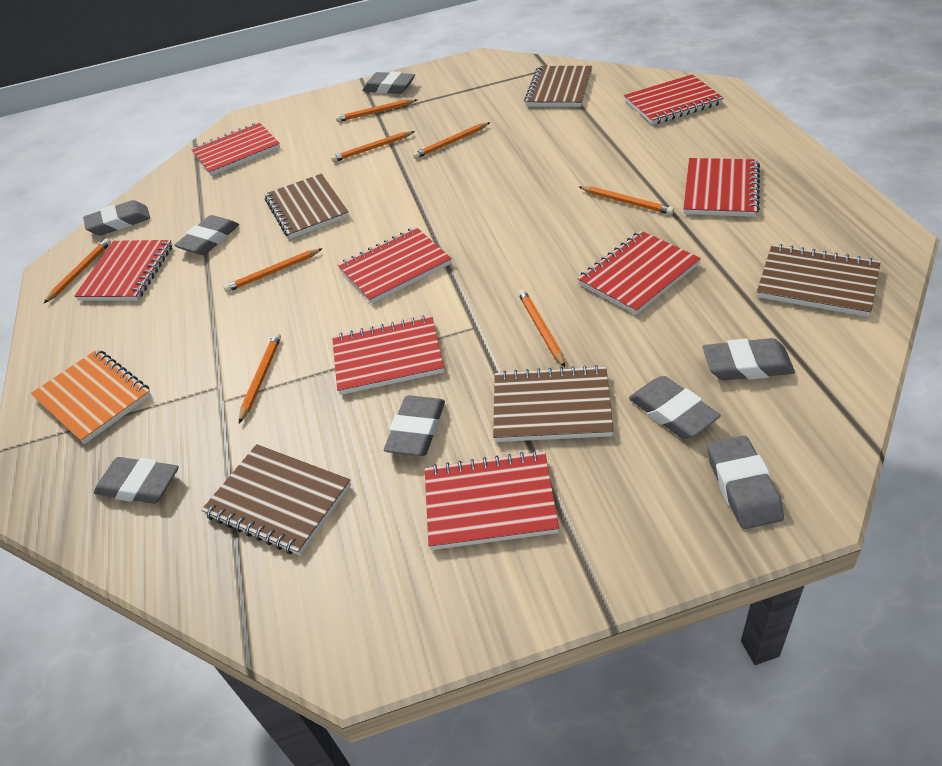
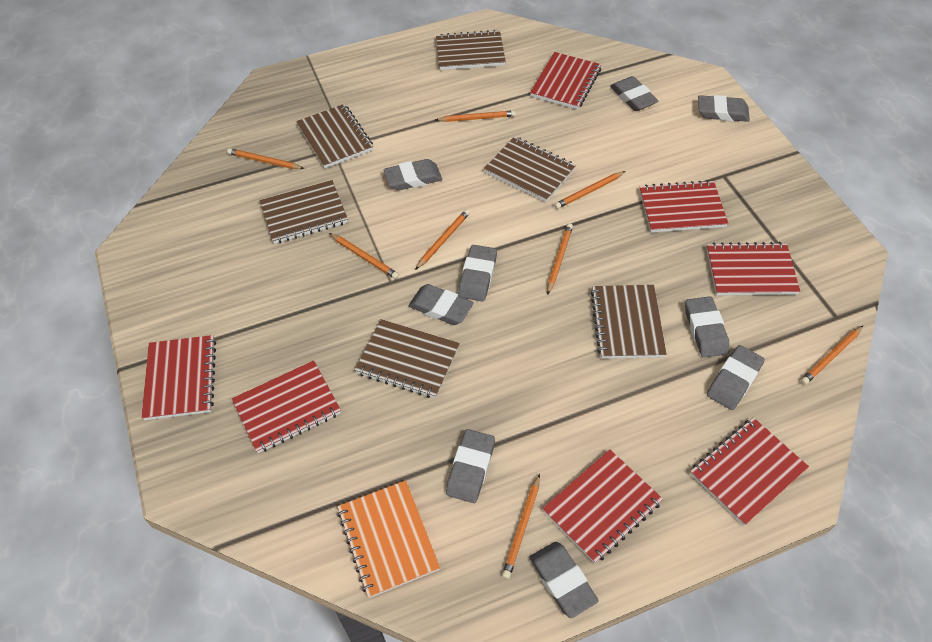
brown notebook: 5 -> 6
grey eraser: 8 -> 9
red notebook: 8 -> 7

